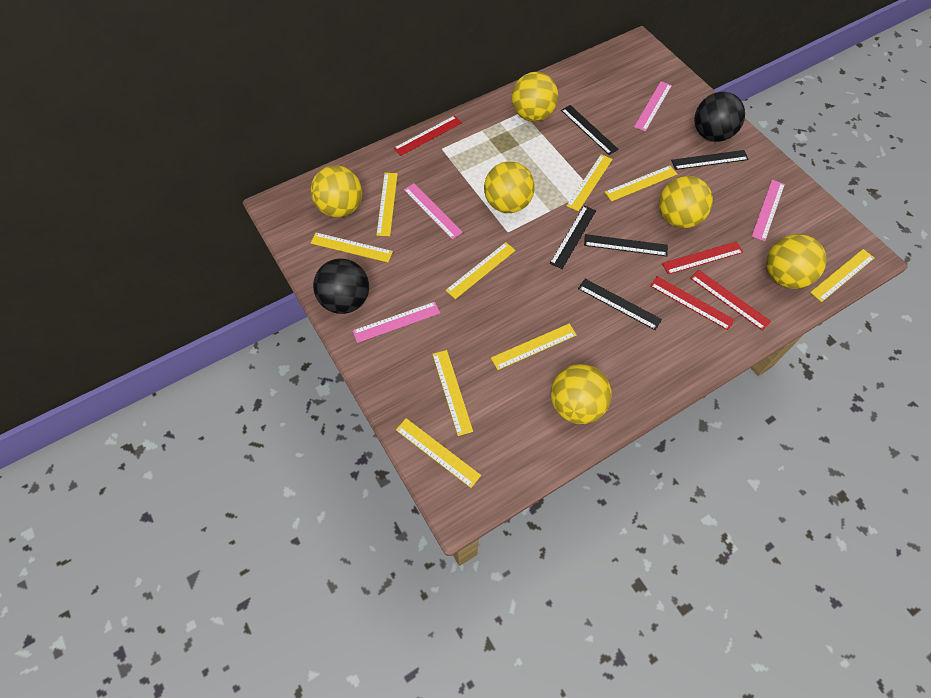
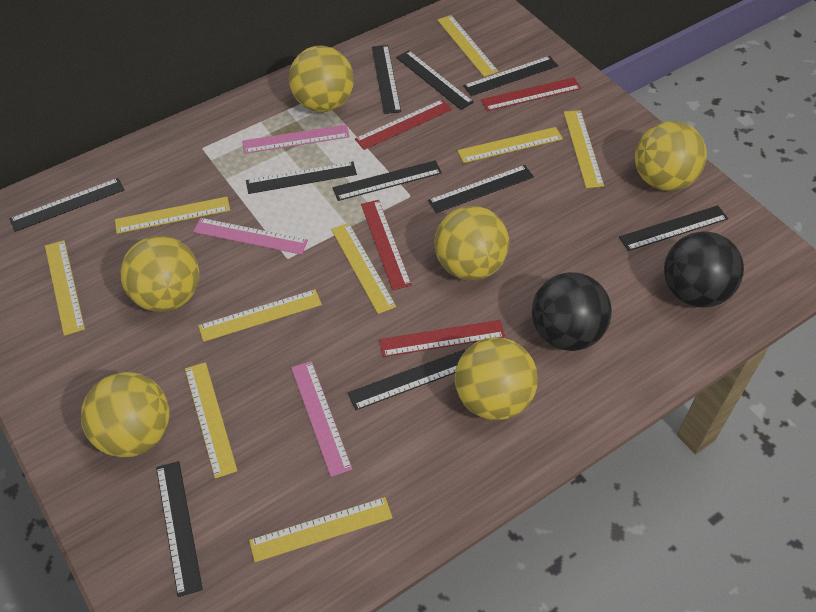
black ruler: 5 -> 10
pink ruler: 4 -> 3

